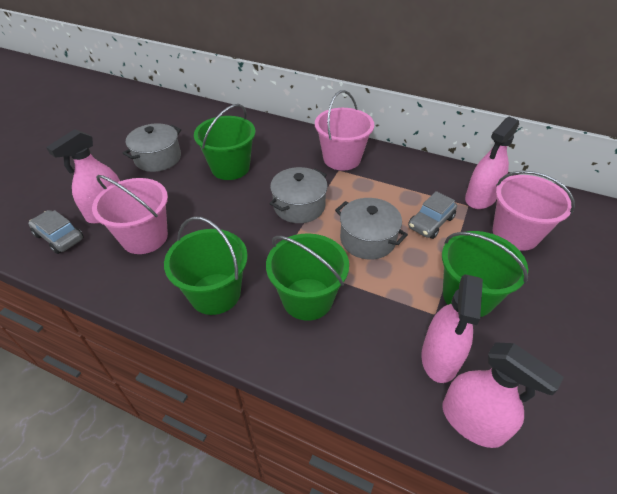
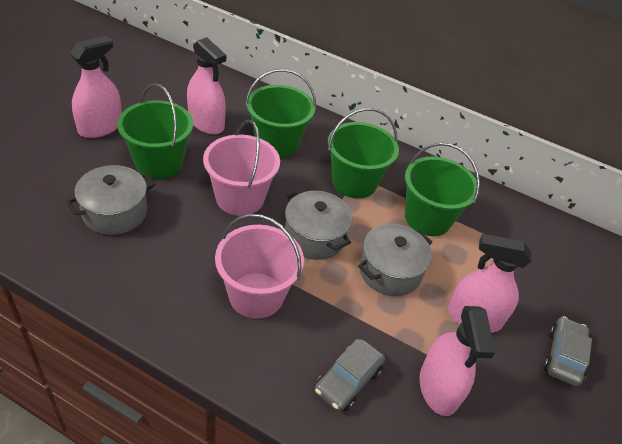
pink bucket: 3 -> 2

